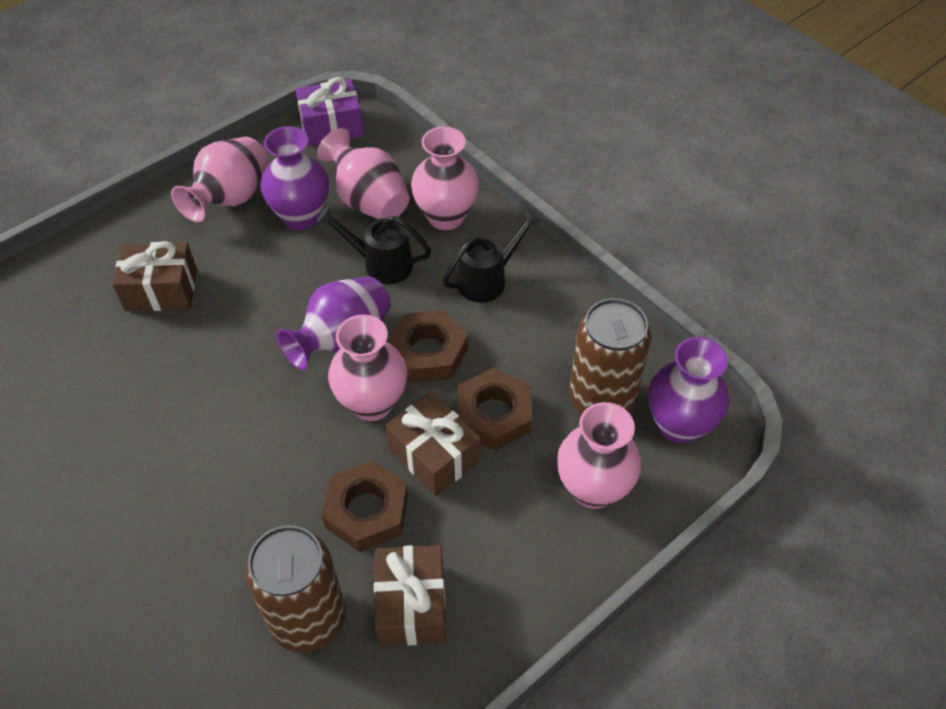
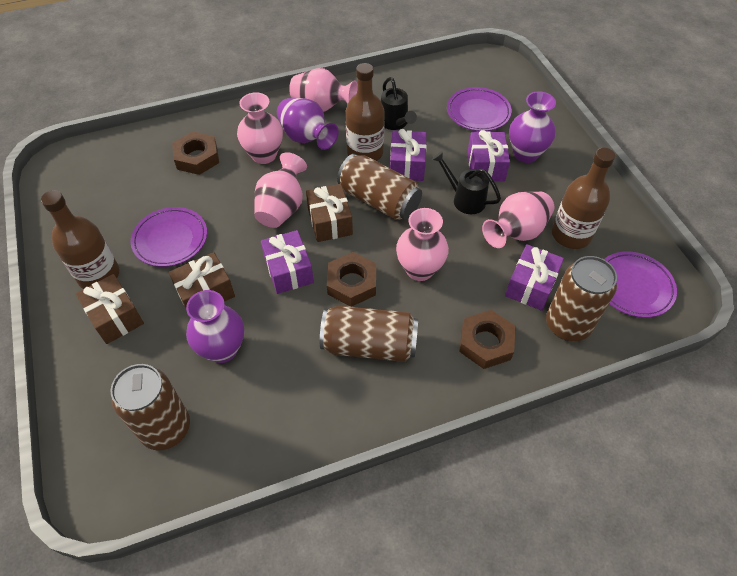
brown bottle: 0 -> 3
brown can: 2 -> 4
purple gift: 1 -> 4
purple plate: 0 -> 3

